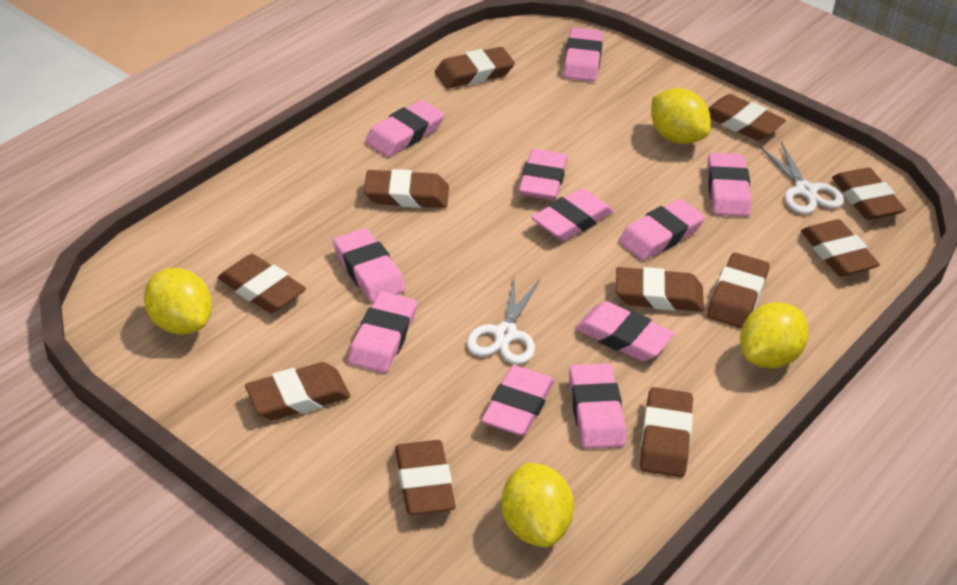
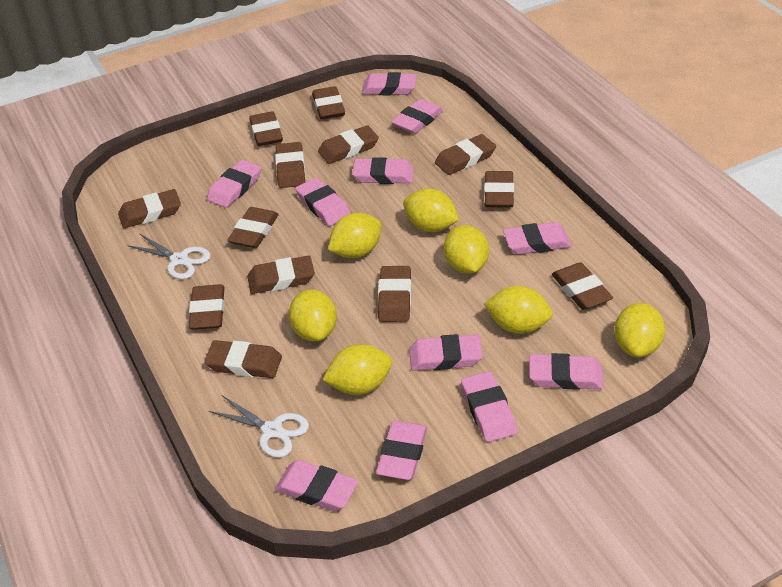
brown eraser: 11 -> 13
yellow lemon: 4 -> 7

